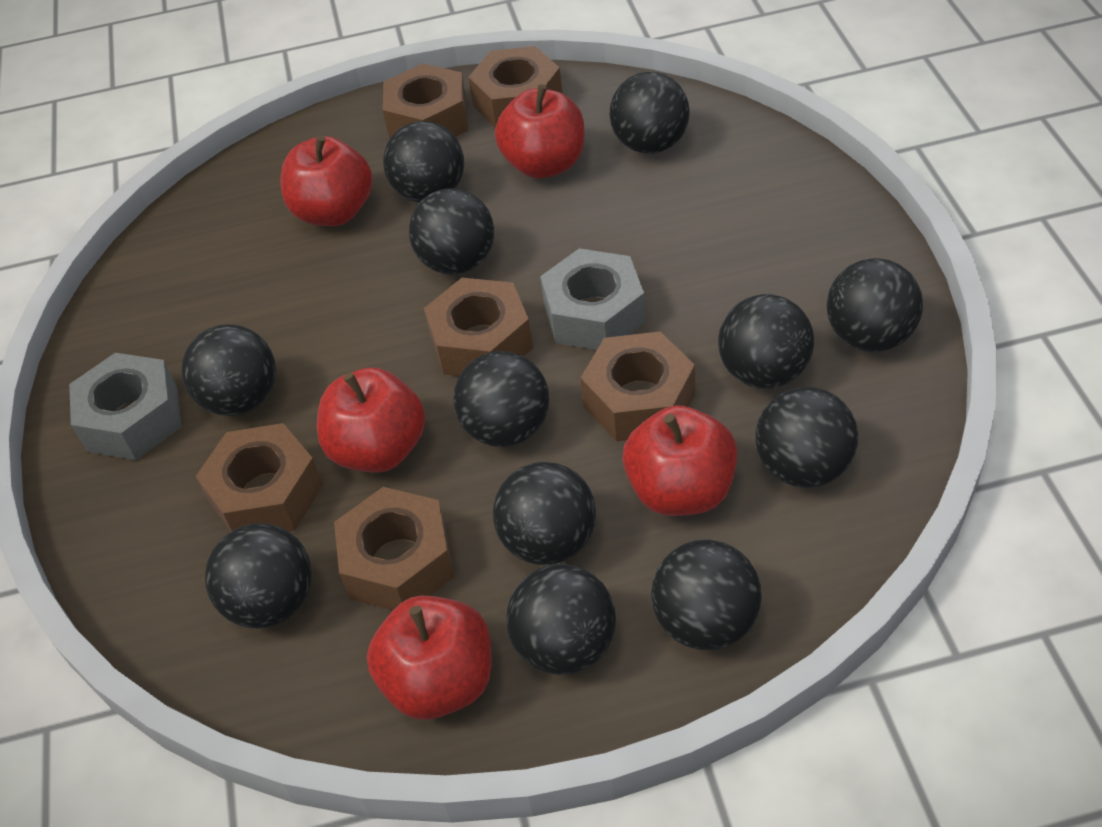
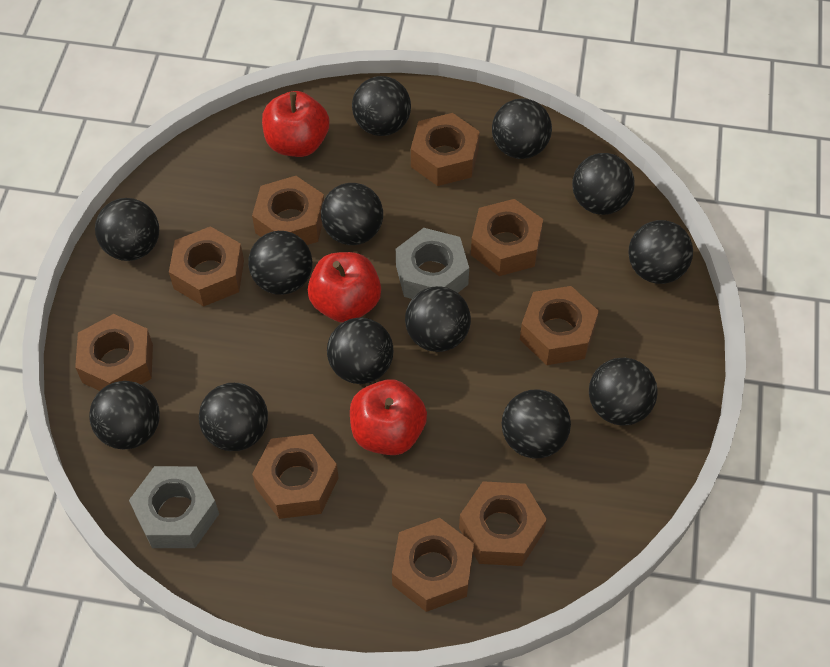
black ball: 12 -> 13
brown nut: 6 -> 9
red apple: 5 -> 3

